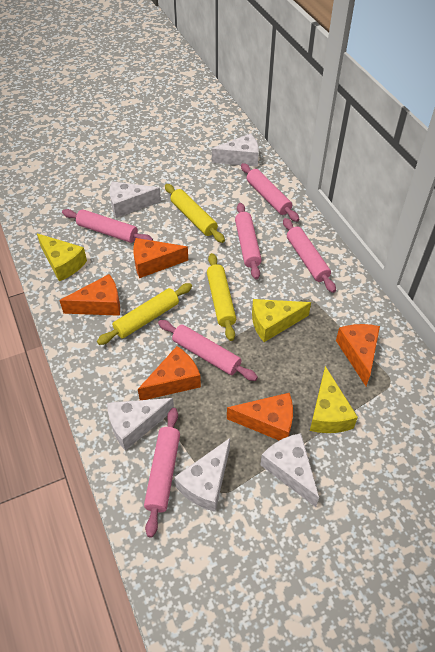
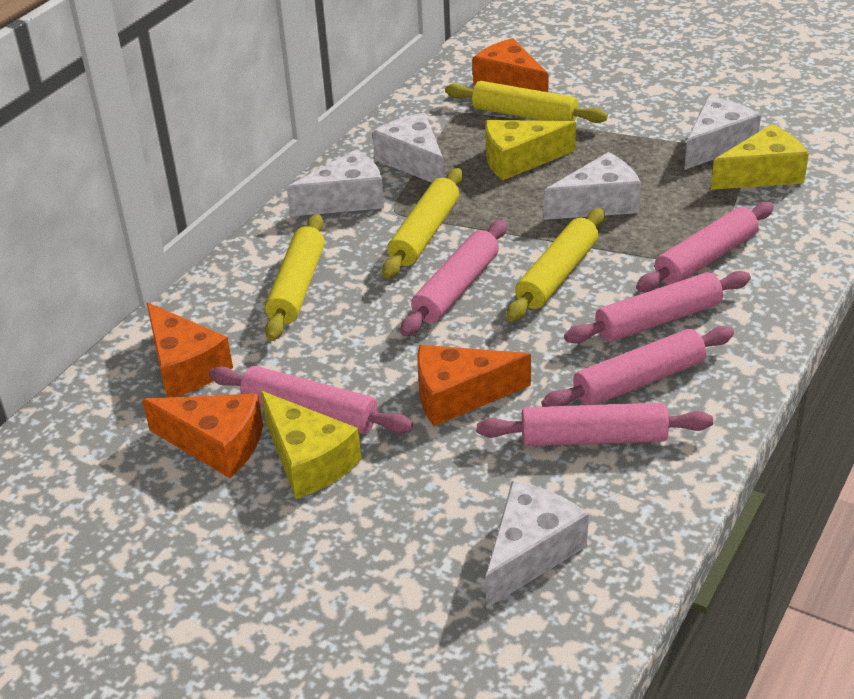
orange cheese: 5 -> 4
yellow rolling pin: 3 -> 4

